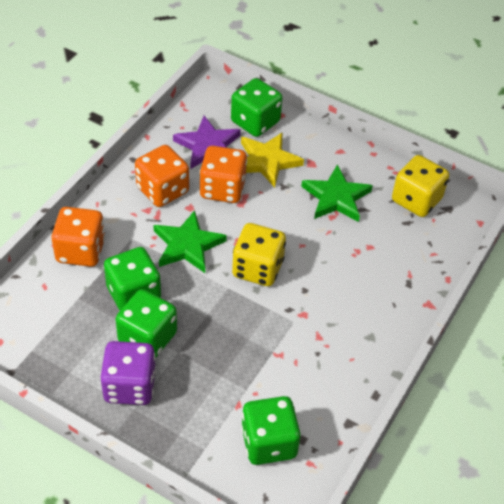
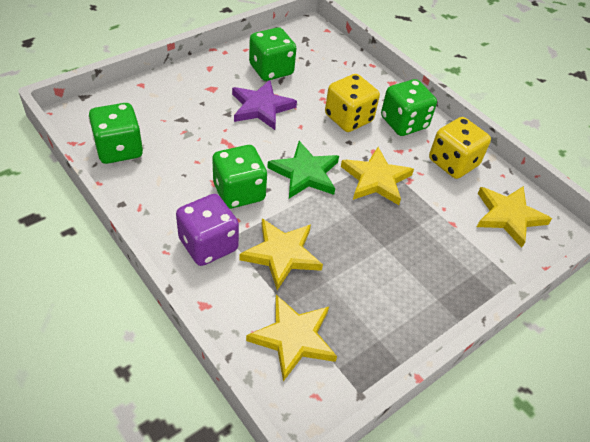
green star: 2 -> 1
orange dice: 3 -> 0
yellow star: 1 -> 4

